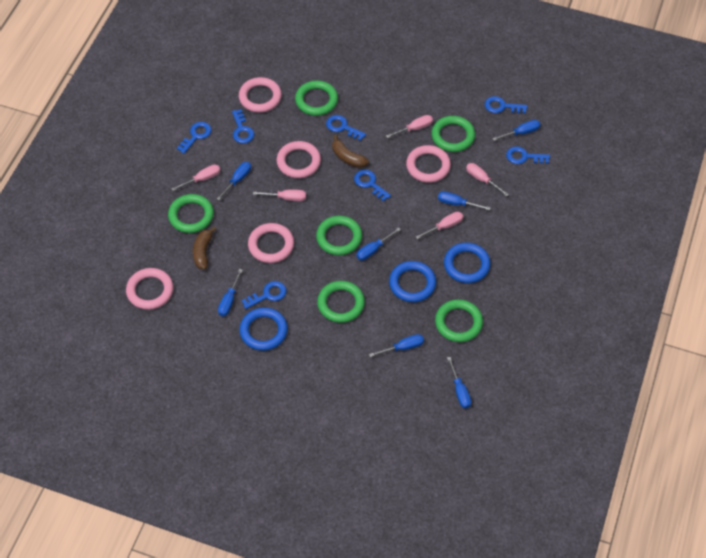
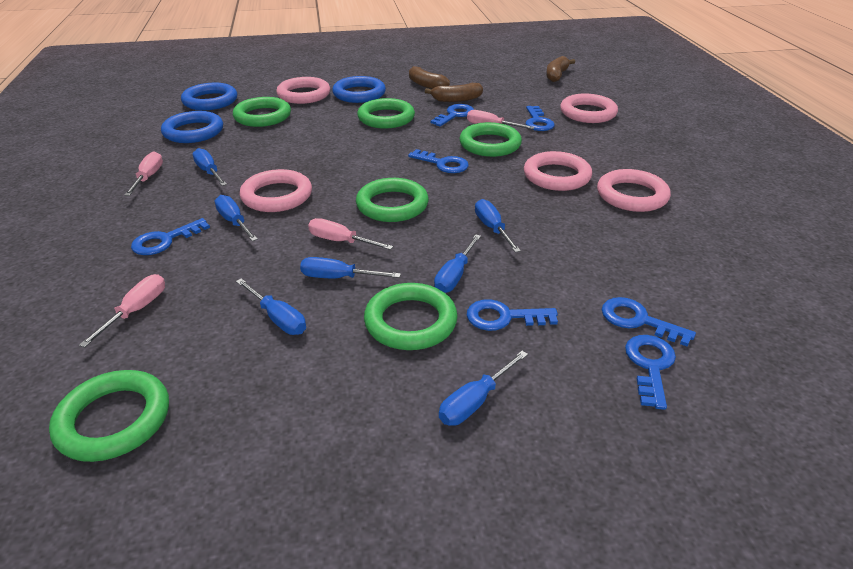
brown banana: 2 -> 3
pink screwdriver: 5 -> 4

